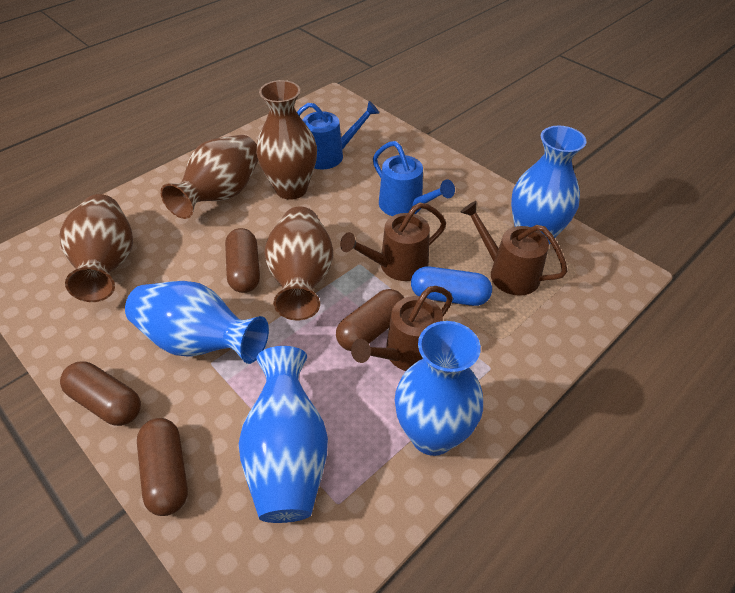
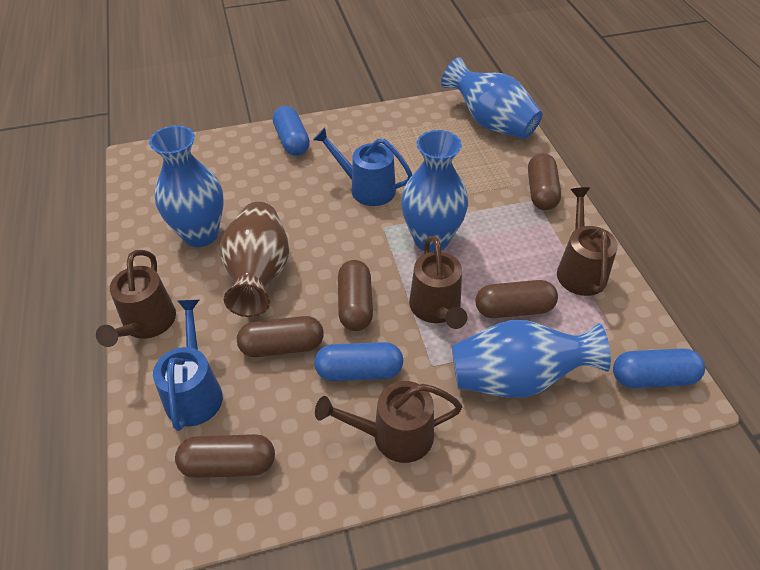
blue capsule: 1 -> 3
brown capsule: 4 -> 5
brown vase: 4 -> 1
brown watering can: 3 -> 4

